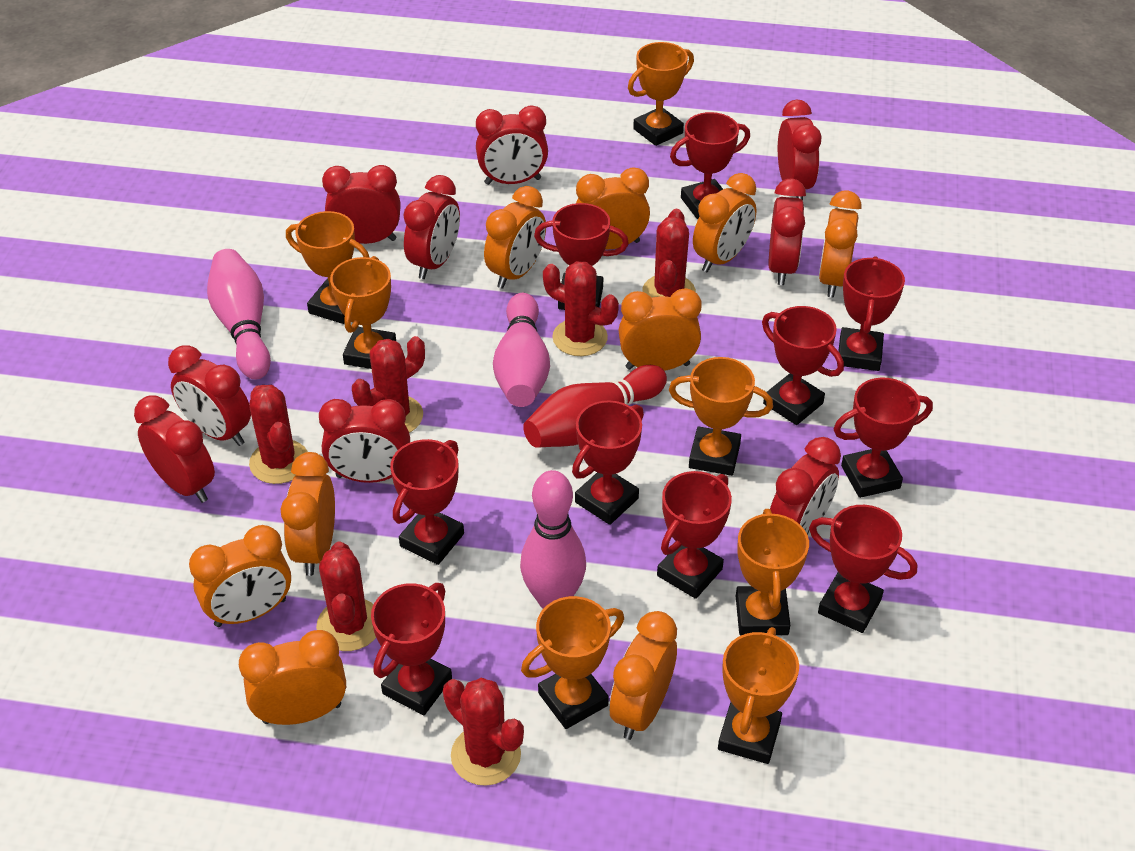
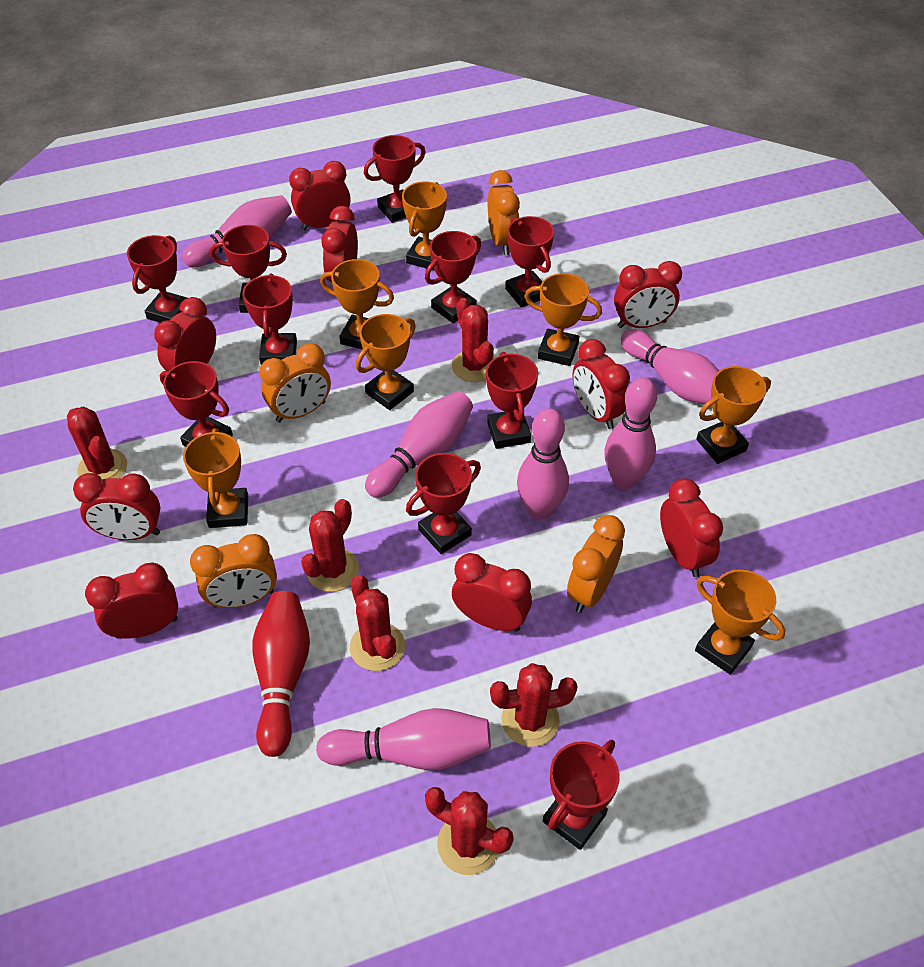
orange clock: 9 -> 4
pink bowling pin: 3 -> 6

